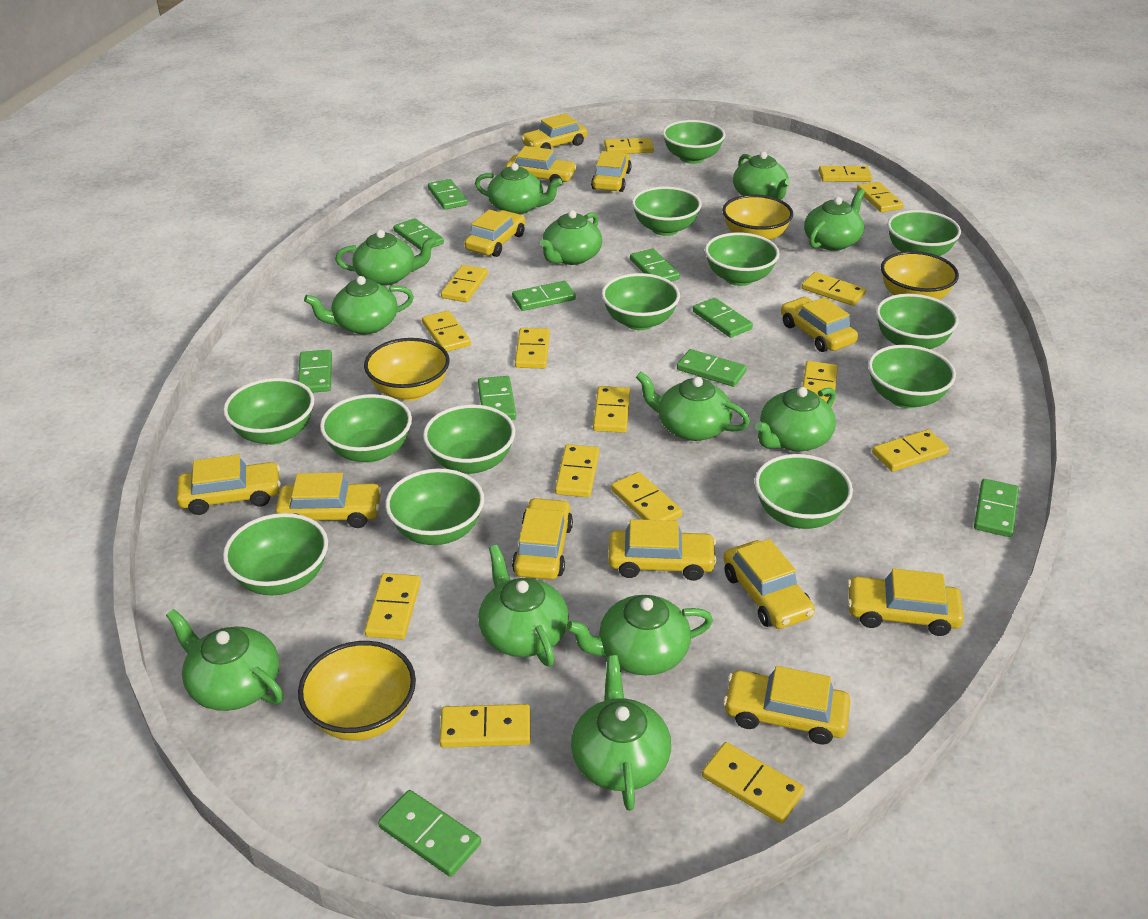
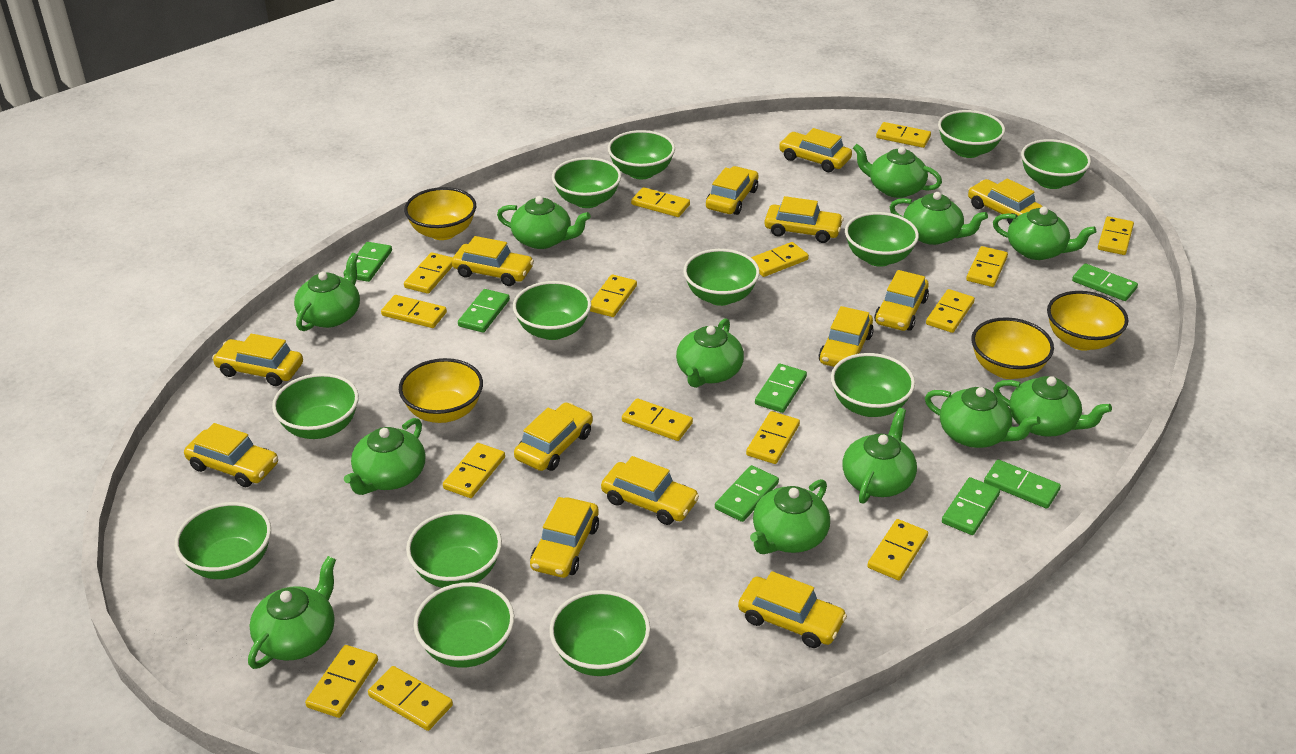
green domino: 10 -> 7
yellow car: 12 -> 13

